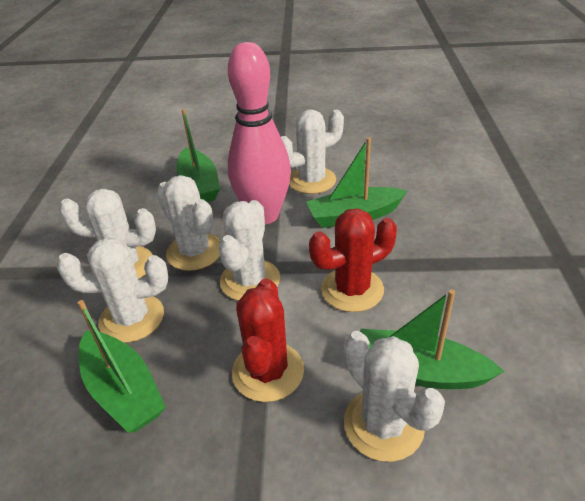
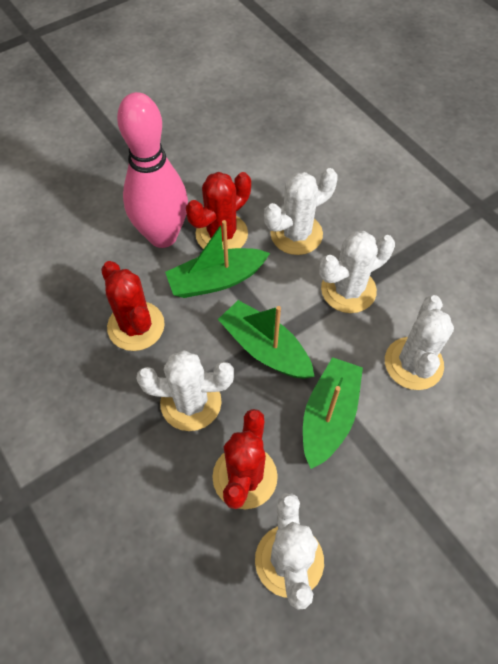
green boat: 4 -> 3
red cactus: 2 -> 3
white cactus: 6 -> 5

